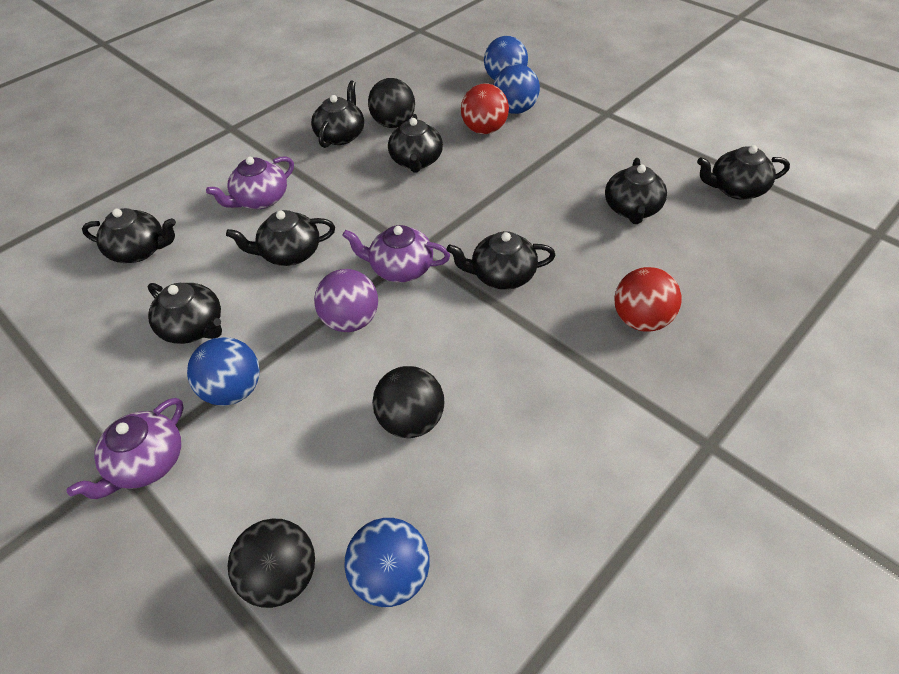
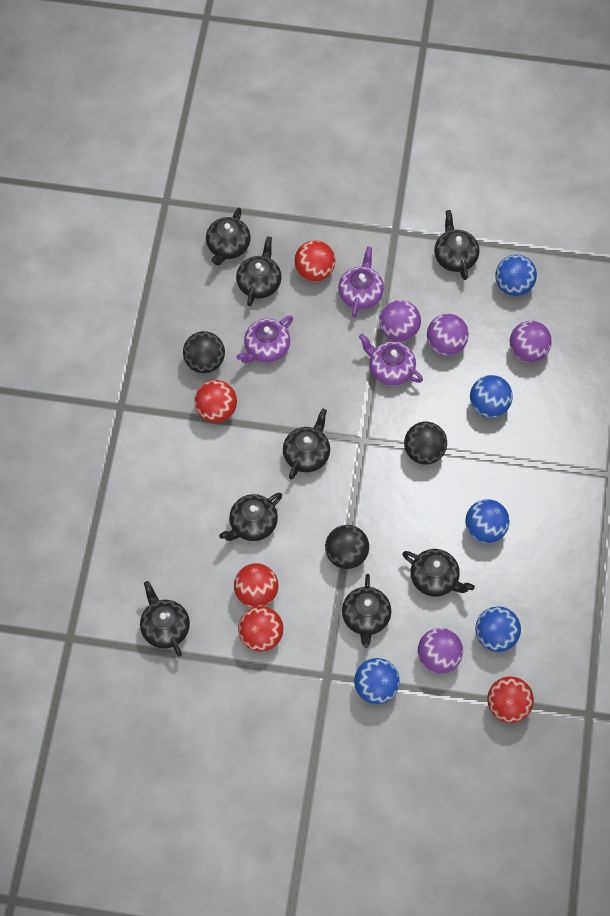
blue ball: 4 -> 5
purple ball: 1 -> 4
red ball: 2 -> 5

